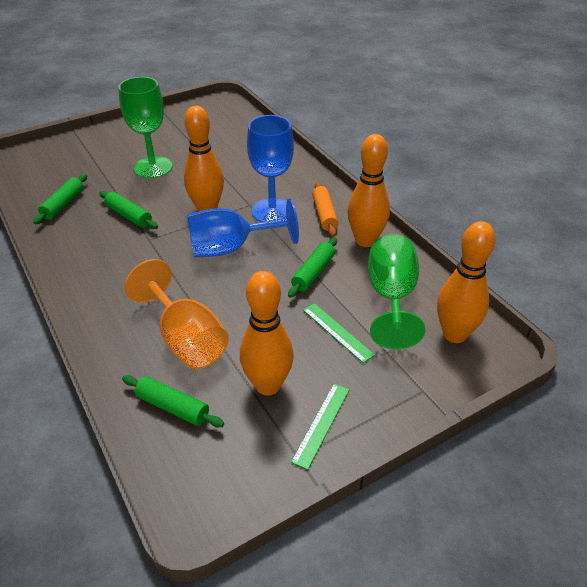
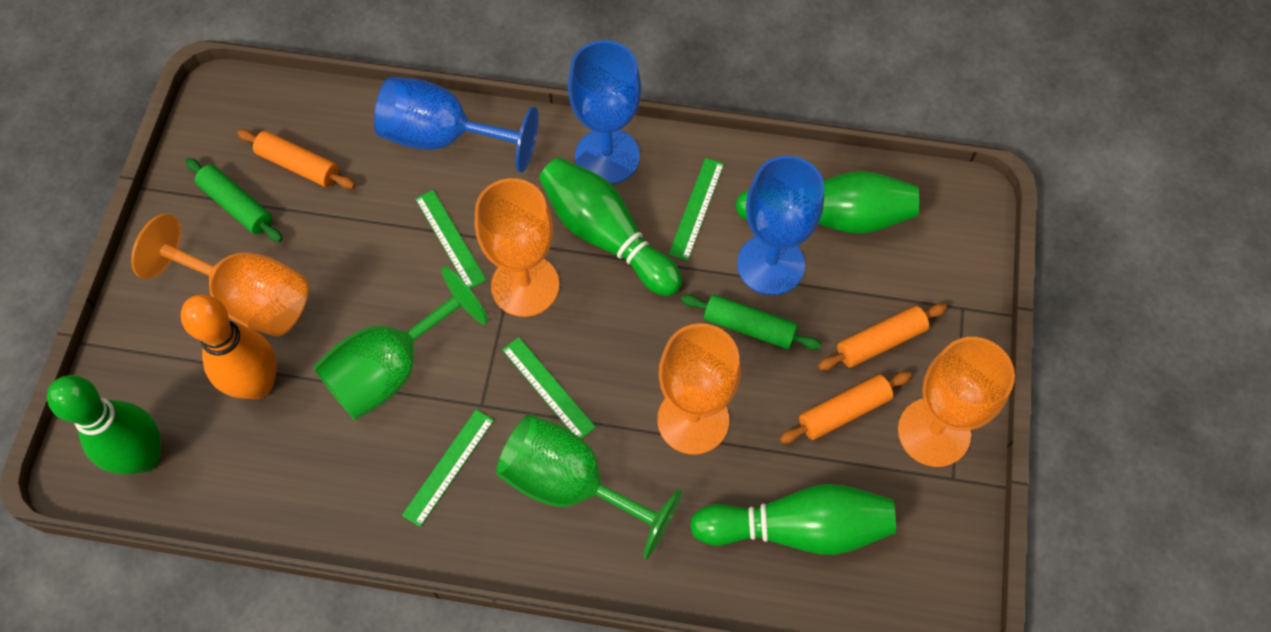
blue goblet: 2 -> 3
green bowling pin: 0 -> 4
green rolling pin: 4 -> 2
green ruler: 2 -> 4
orange bowling pin: 4 -> 1
orange goblet: 1 -> 4
orange rolling pin: 1 -> 3

